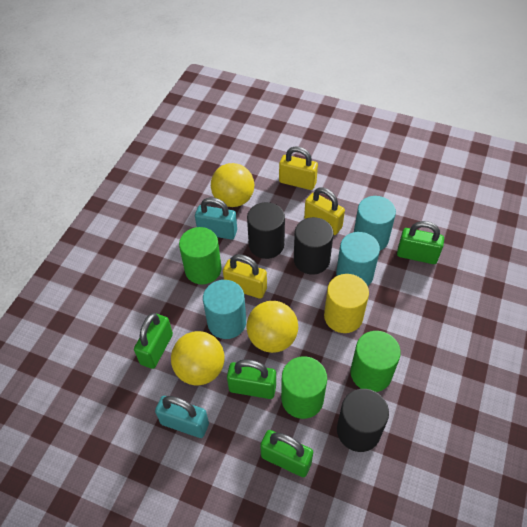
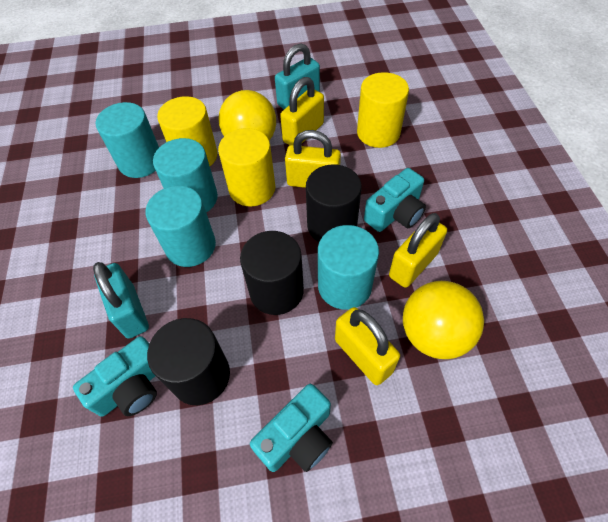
green cylinder: 3 -> 0
green padlock: 4 -> 0
turquoise camera: 0 -> 3
turquoise cylinder: 3 -> 4
yellow ball: 3 -> 2
yellow cylinder: 1 -> 3
yellow padlock: 3 -> 4

